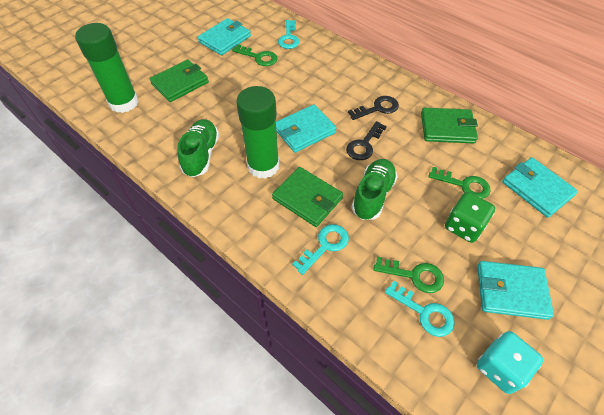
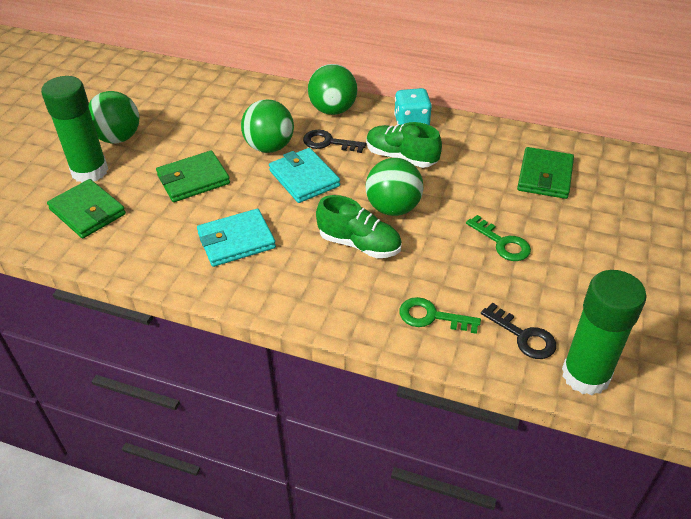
green ball: 0 -> 4
green dice: 1 -> 0
green key: 3 -> 2
turquoise key: 3 -> 0
turquoise wallet: 4 -> 2

